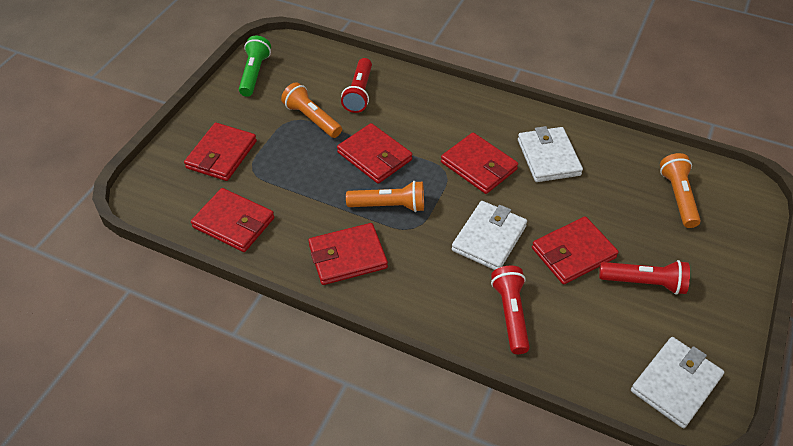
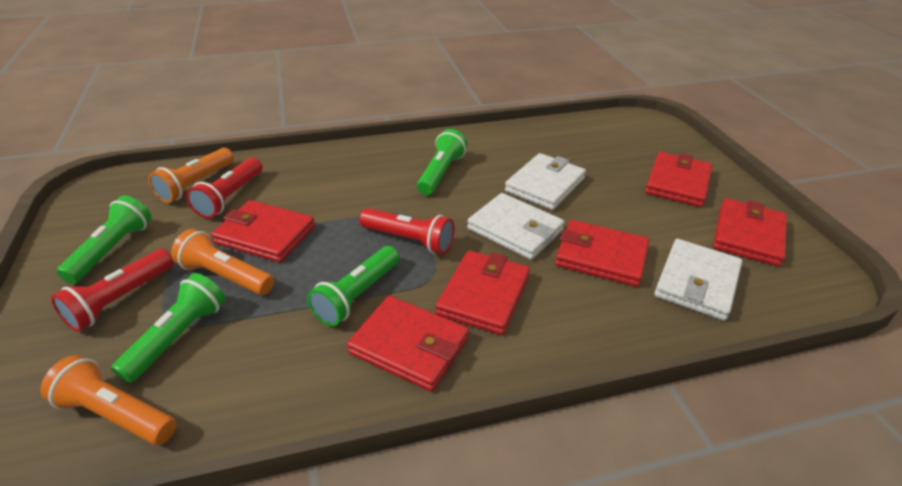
green flashlight: 1 -> 4

